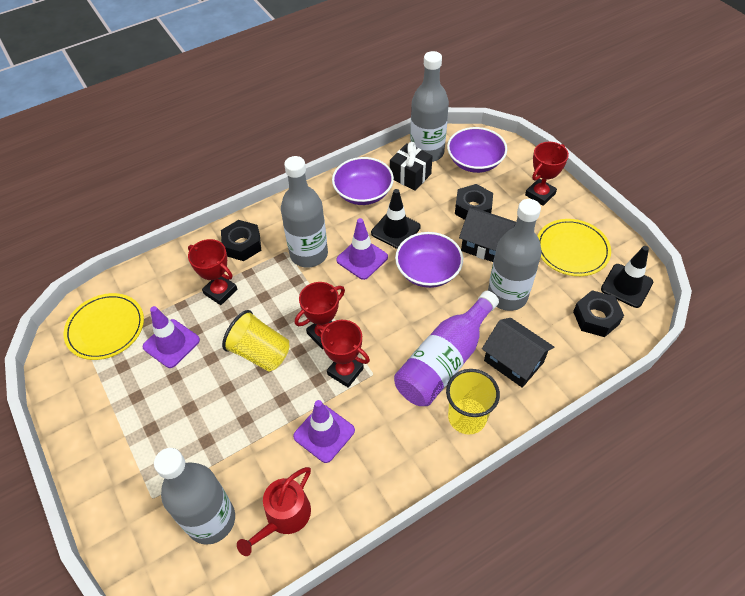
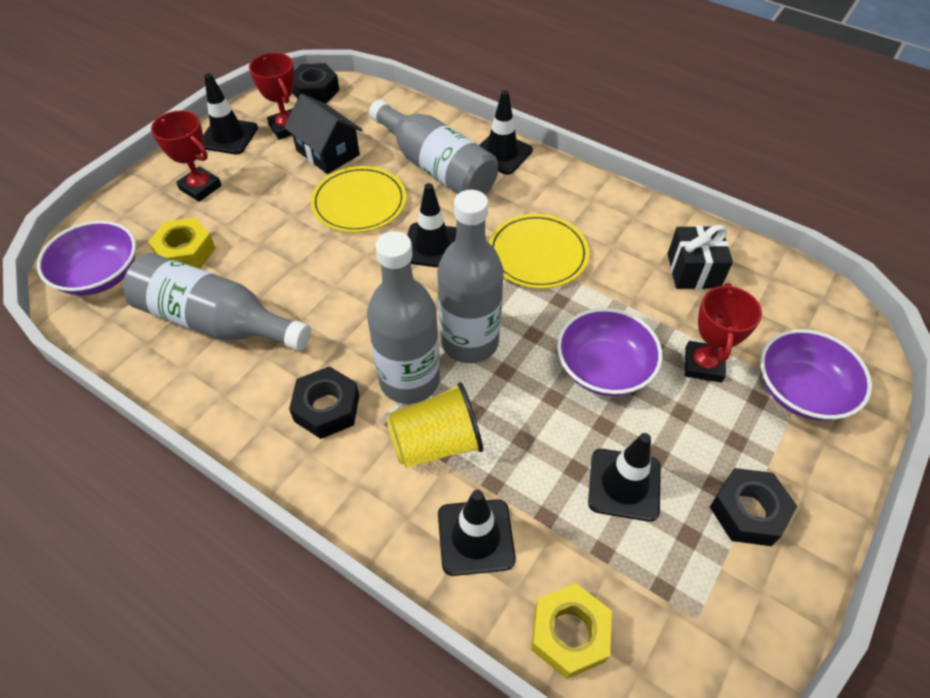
black house: 2 -> 1
black traffic cone: 2 -> 5
purple bottle: 1 -> 0
purple traffic cone: 3 -> 0
red trophy: 4 -> 3
red watering can: 1 -> 0
yellow cup: 2 -> 1
yellow nut: 0 -> 2

